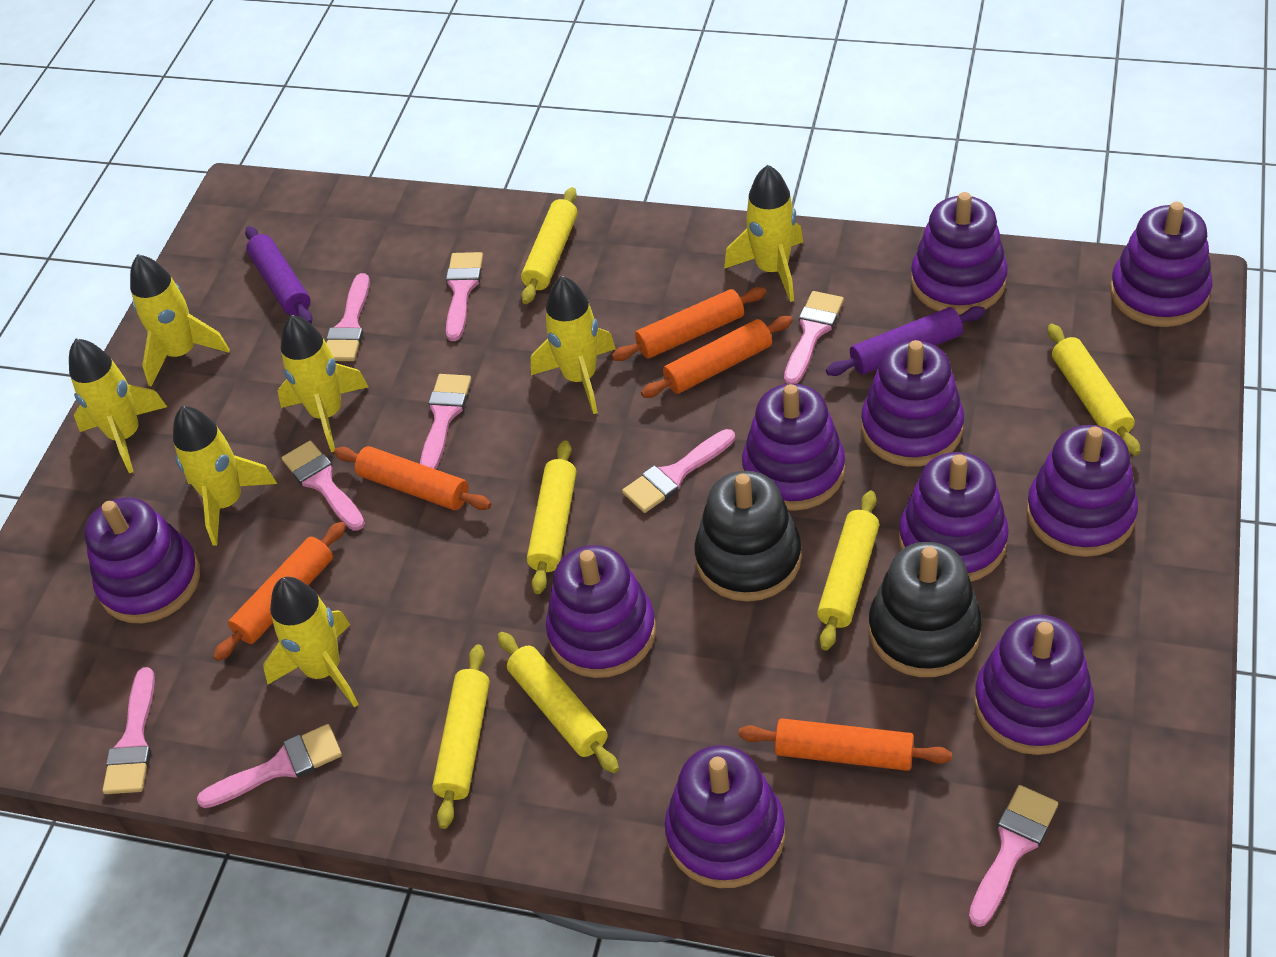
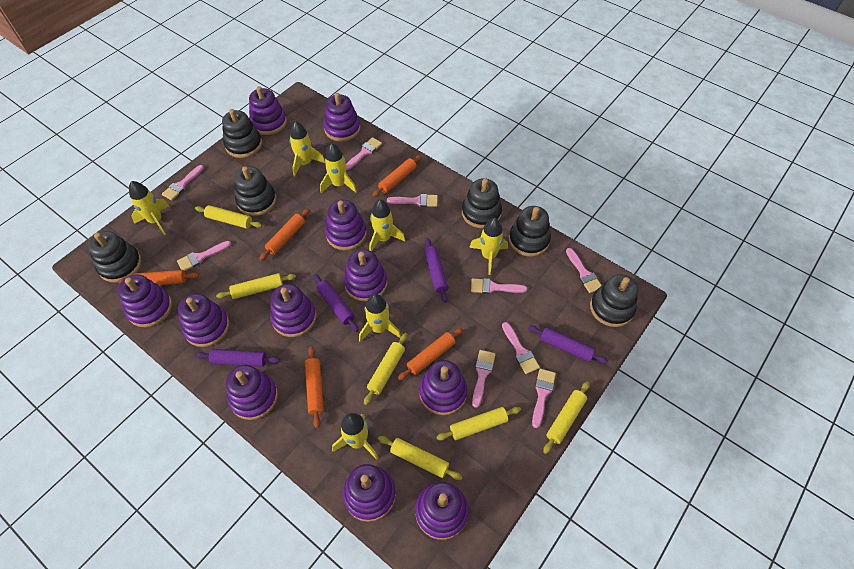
black stacking toy: 2 -> 6
purple rolling pin: 2 -> 4
purple stacking toy: 10 -> 11

